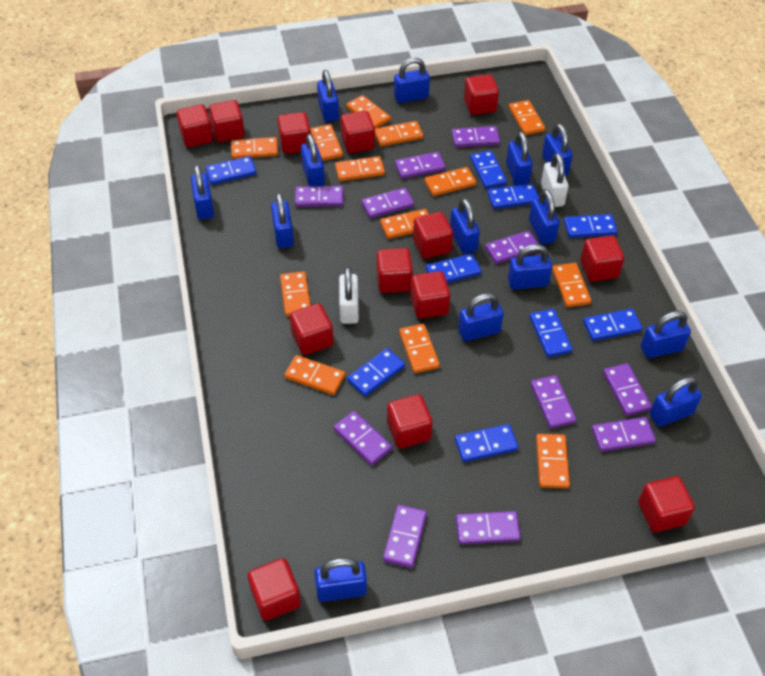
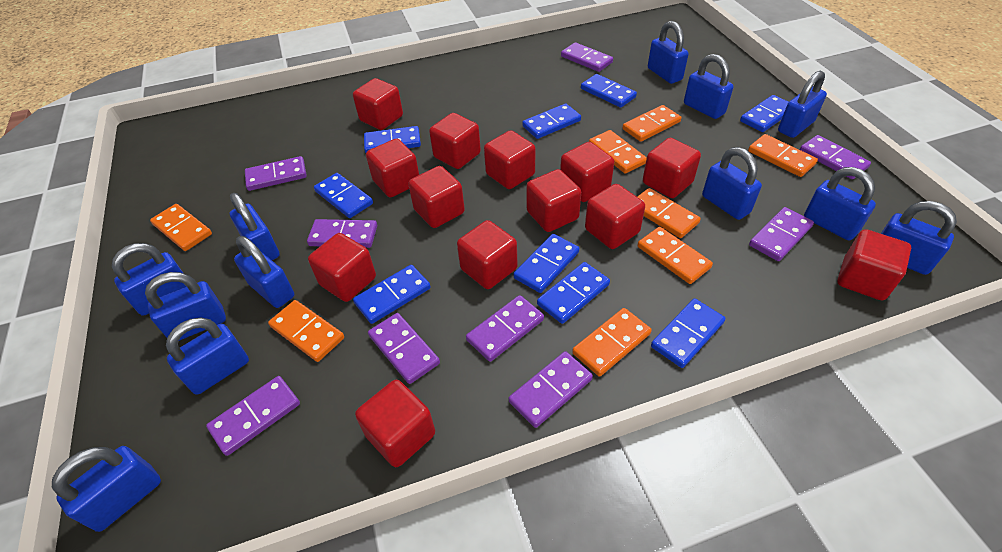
blue padlock: 14 -> 12
orange domino: 13 -> 8
purple domino: 11 -> 9
white padlock: 2 -> 0

